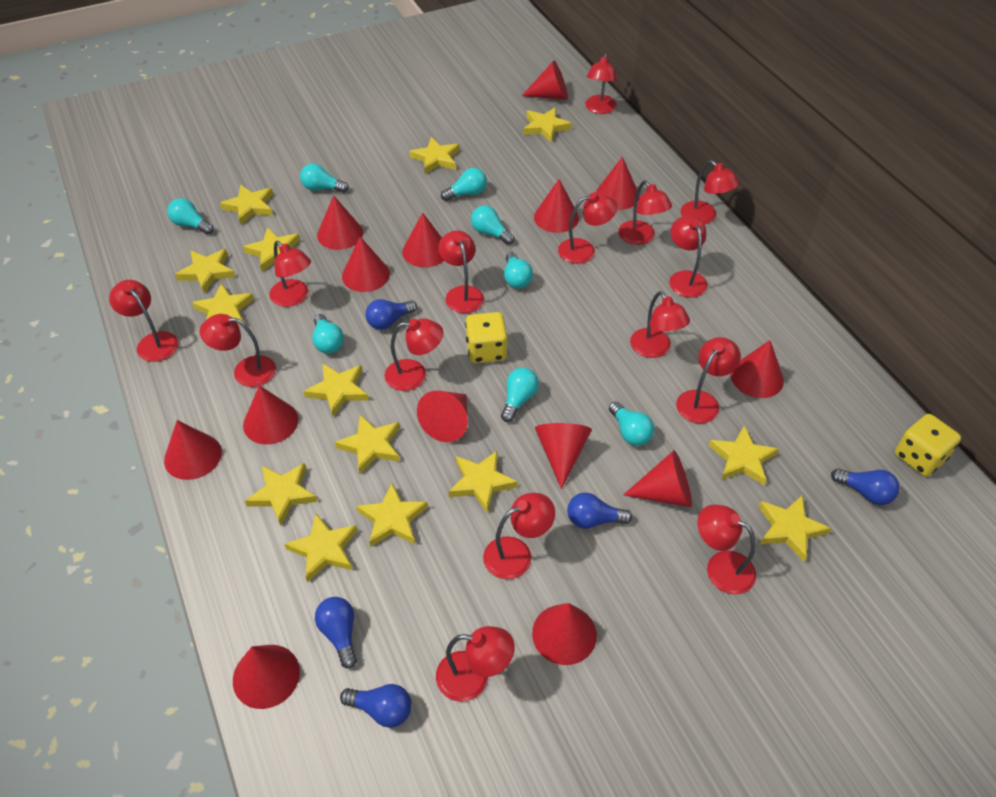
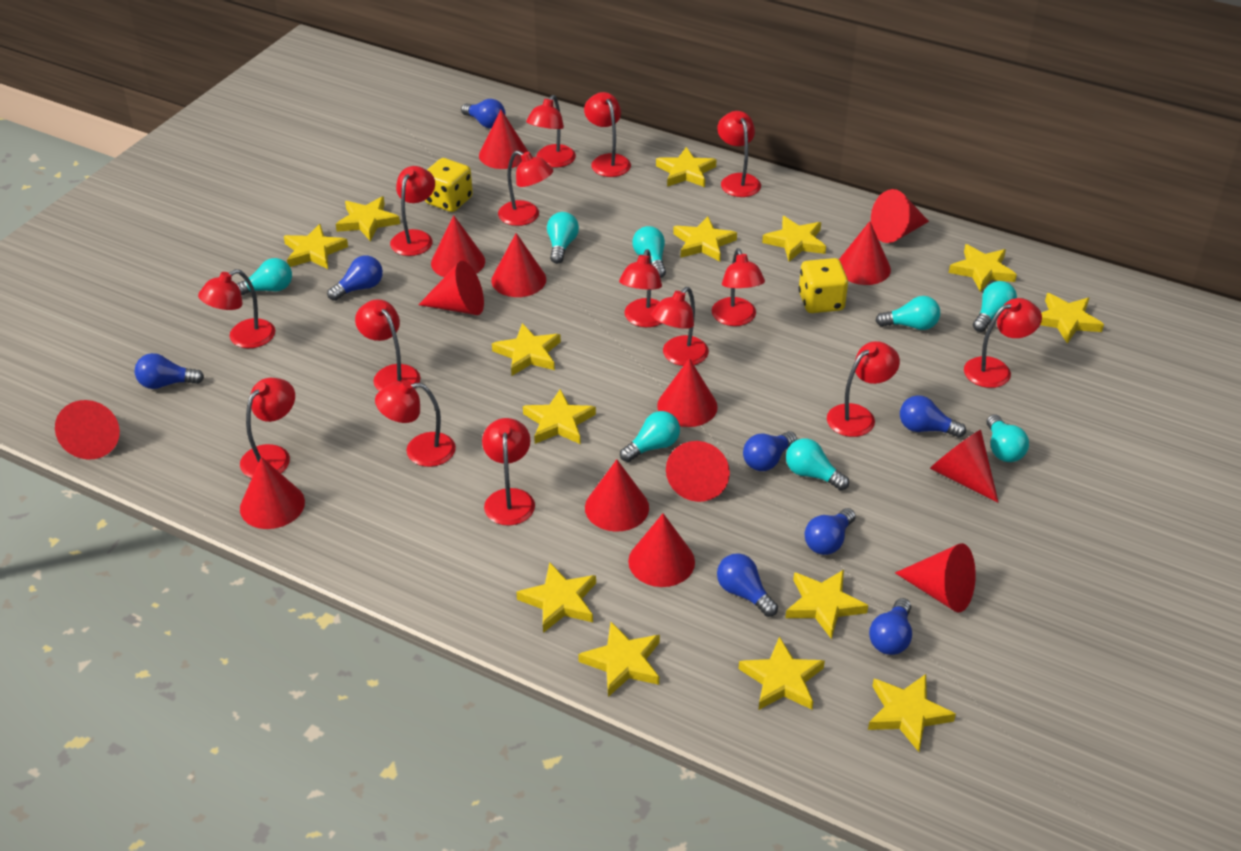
blue light bulb: 5 -> 8

